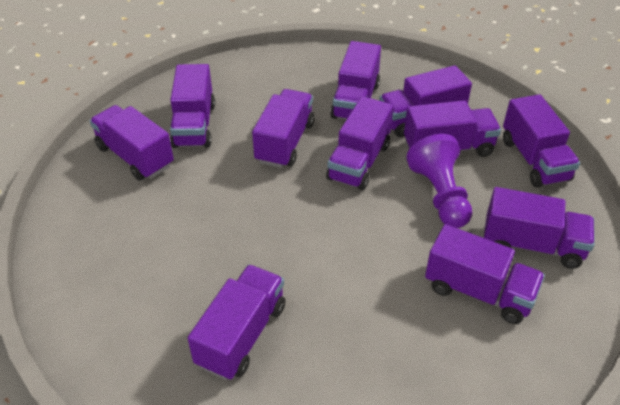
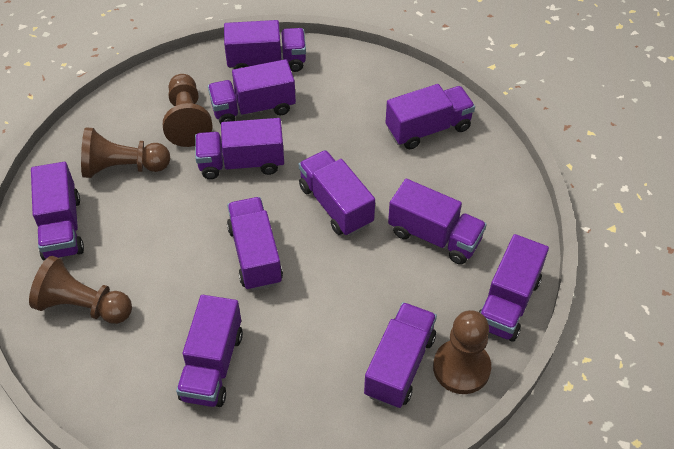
brown pawn: 0 -> 4
purple pawn: 1 -> 0

